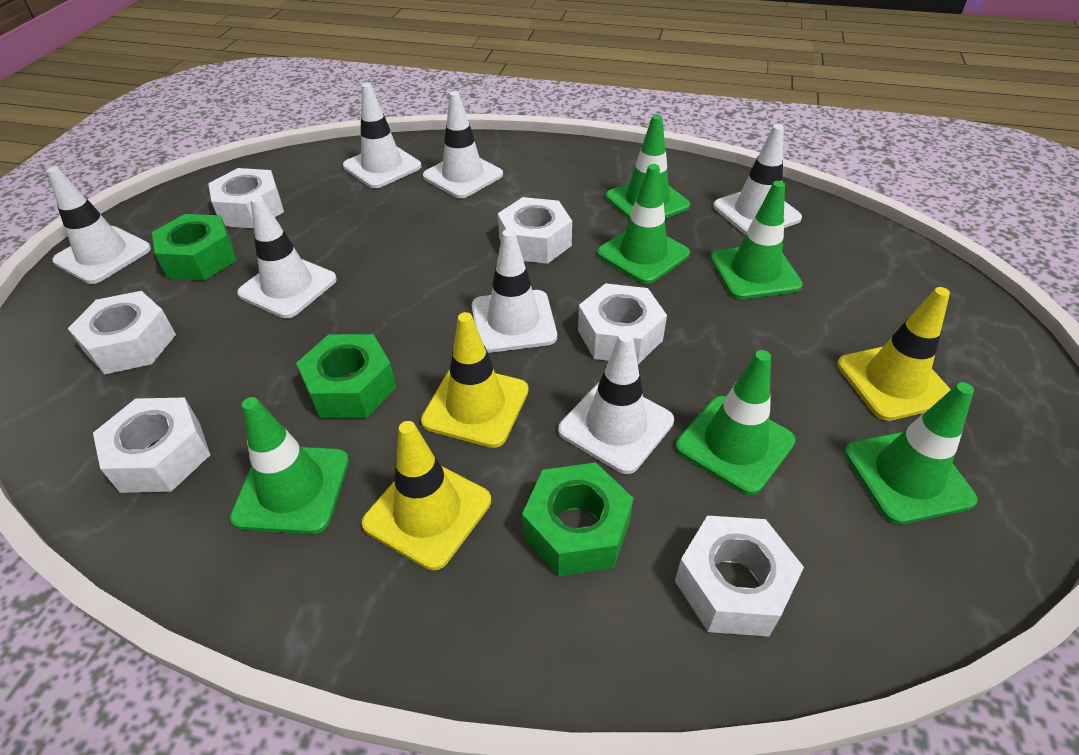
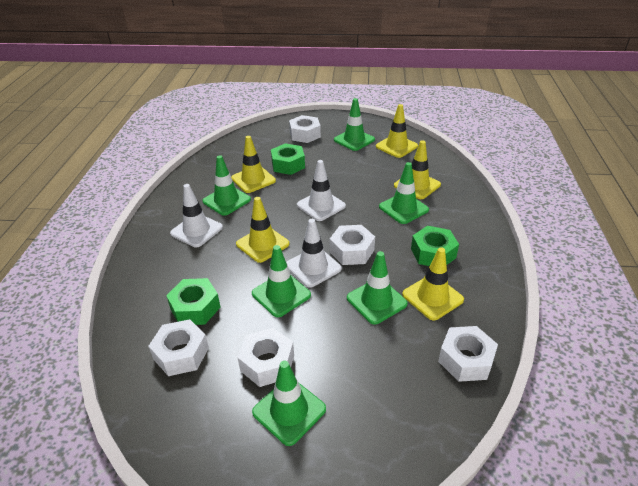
white nut: 6 -> 5
white traffic cone: 7 -> 3
yellow traffic cone: 3 -> 5

